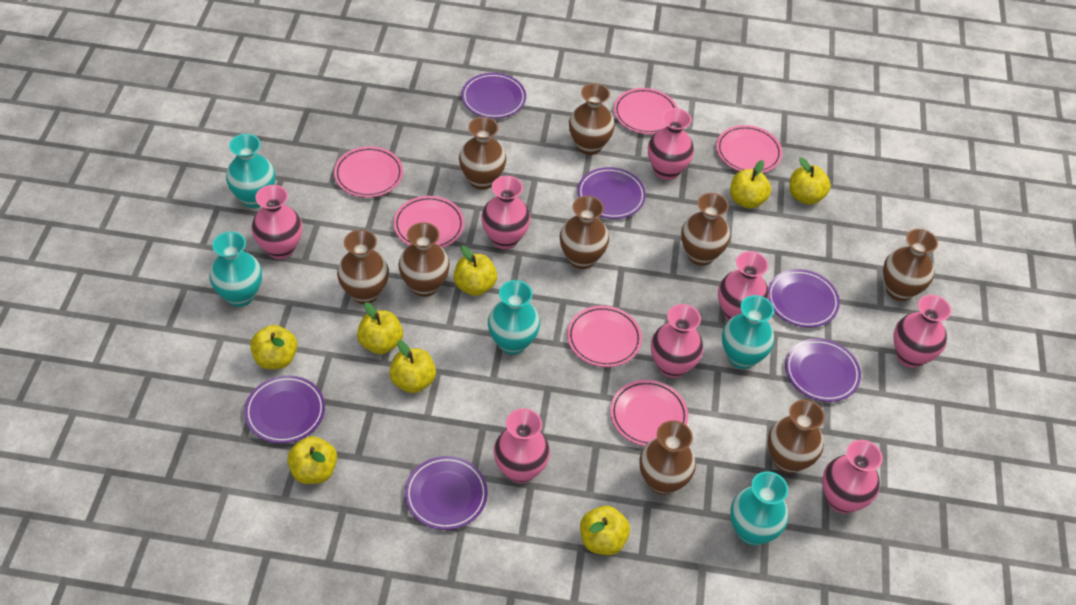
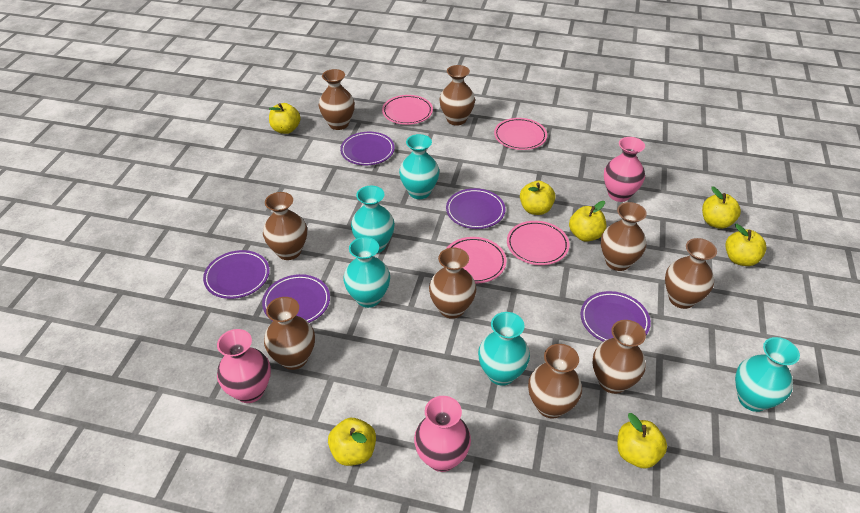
pink plate: 6 -> 4
pink vase: 8 -> 3
purple plate: 6 -> 5
yellow apple: 8 -> 7

